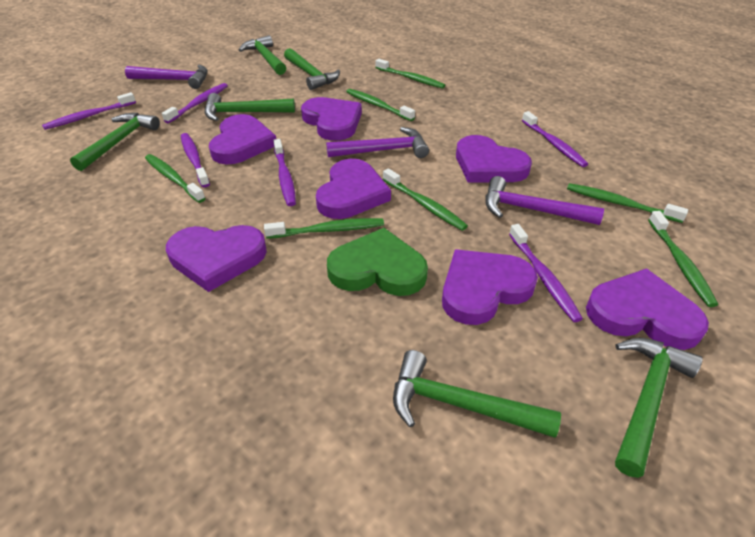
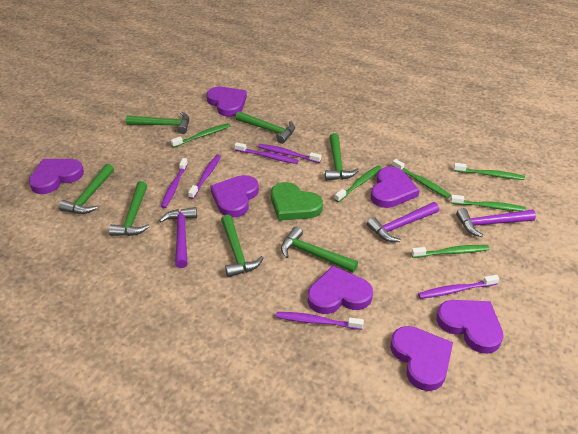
green hammer: 6 -> 7
green toothbrush: 7 -> 6

